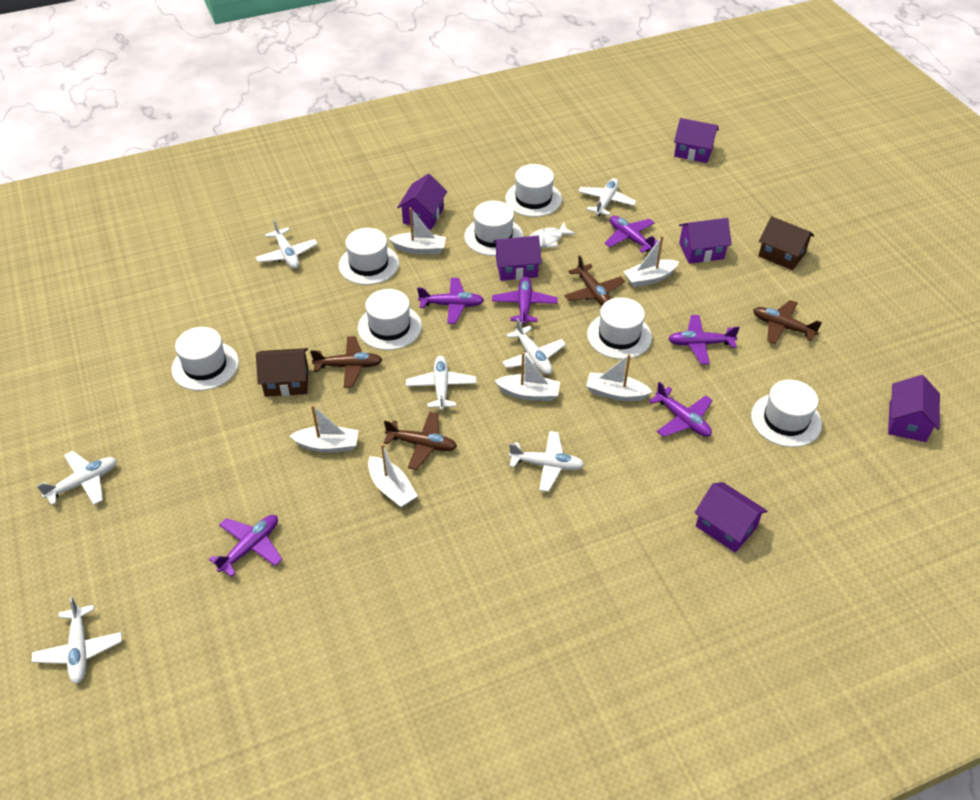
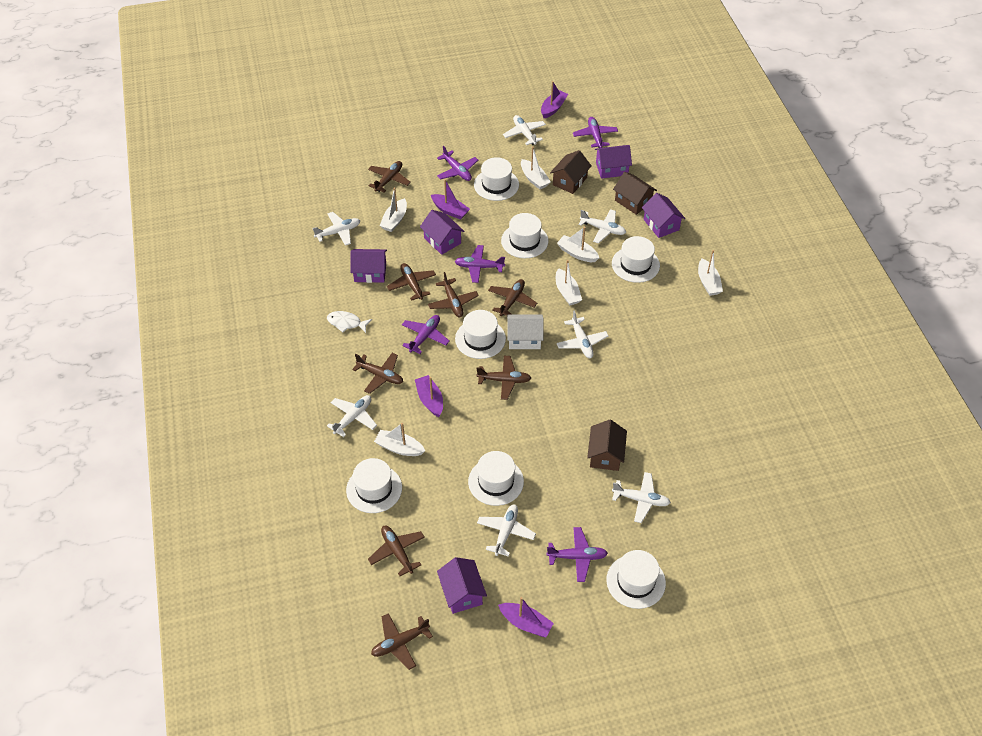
brown house: 2 -> 3
brown plane: 4 -> 8
purple boat: 0 -> 4
purple house: 6 -> 5
purple plane: 6 -> 5
white house: 0 -> 1

